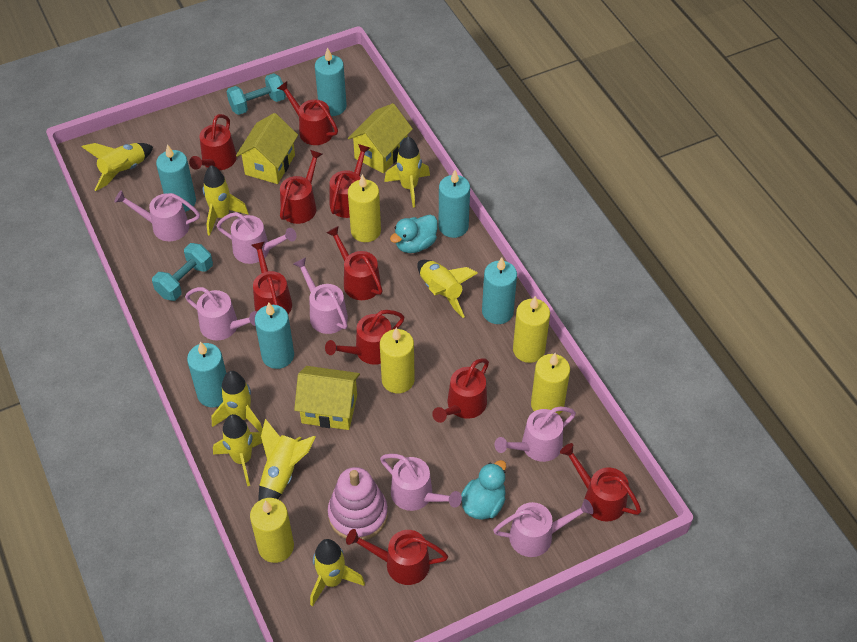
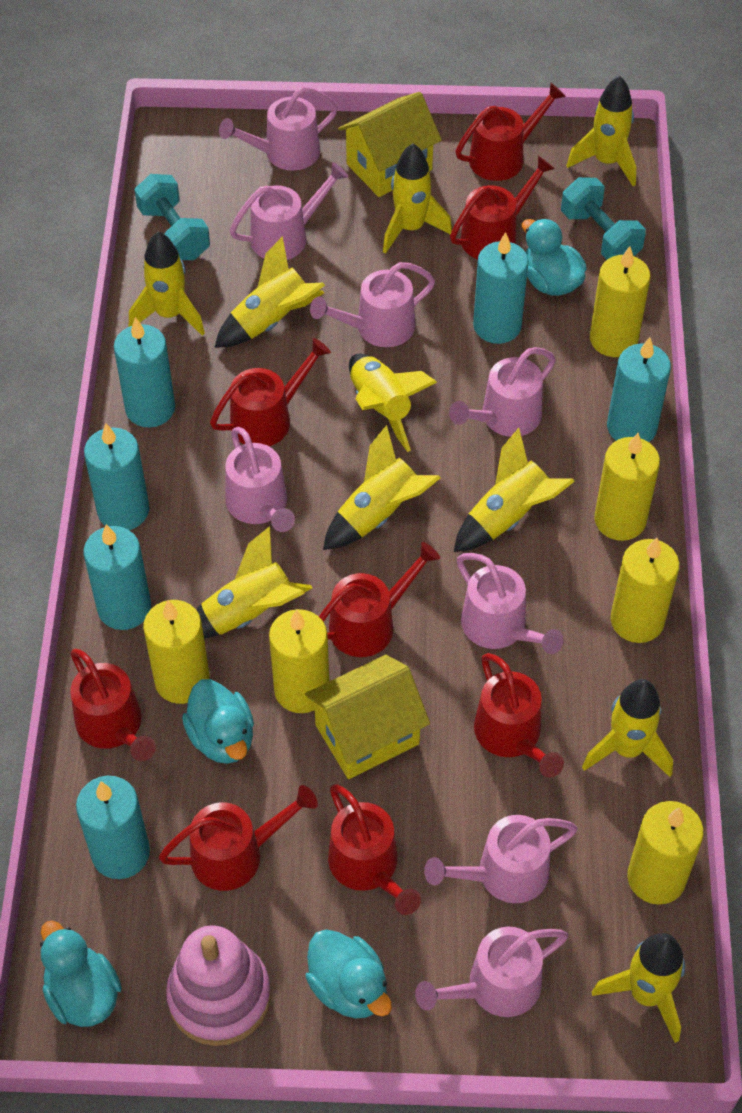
pink watering can: 7 -> 8
red watering can: 10 -> 8
turquoise duck: 2 -> 4
yellow candle: 5 -> 6
yellow house: 3 -> 2
yellow rocket: 8 -> 10

